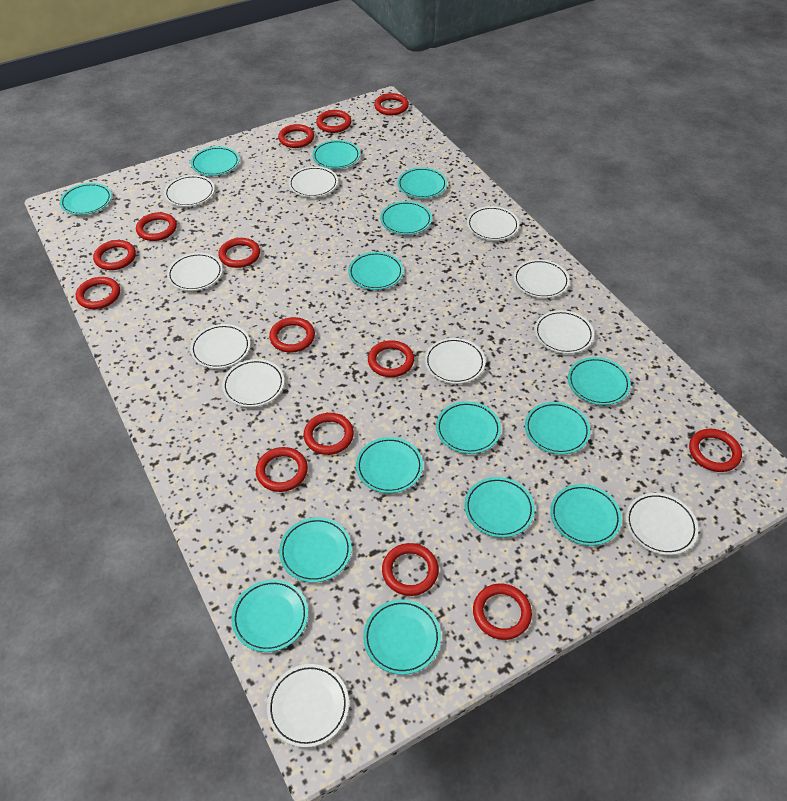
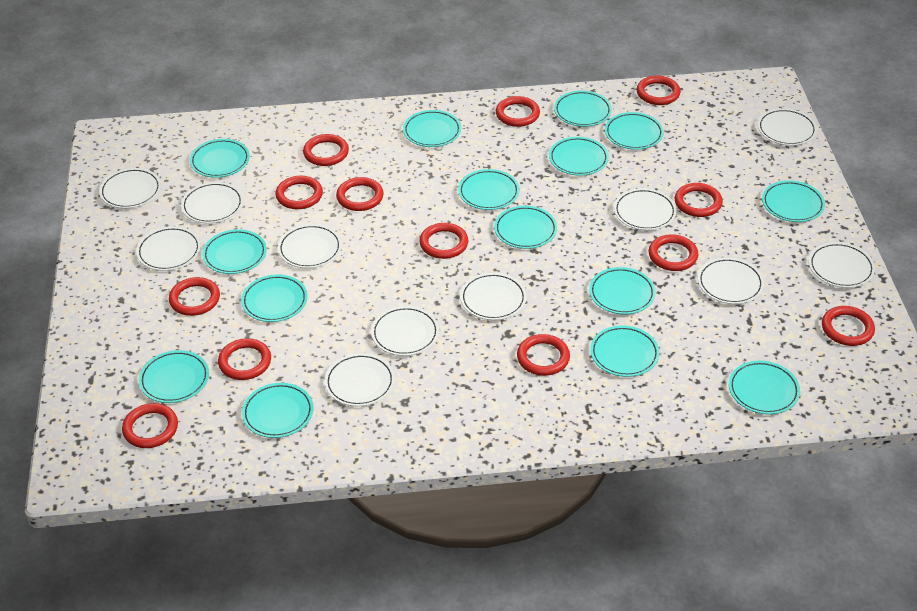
red ring: 14 -> 13

